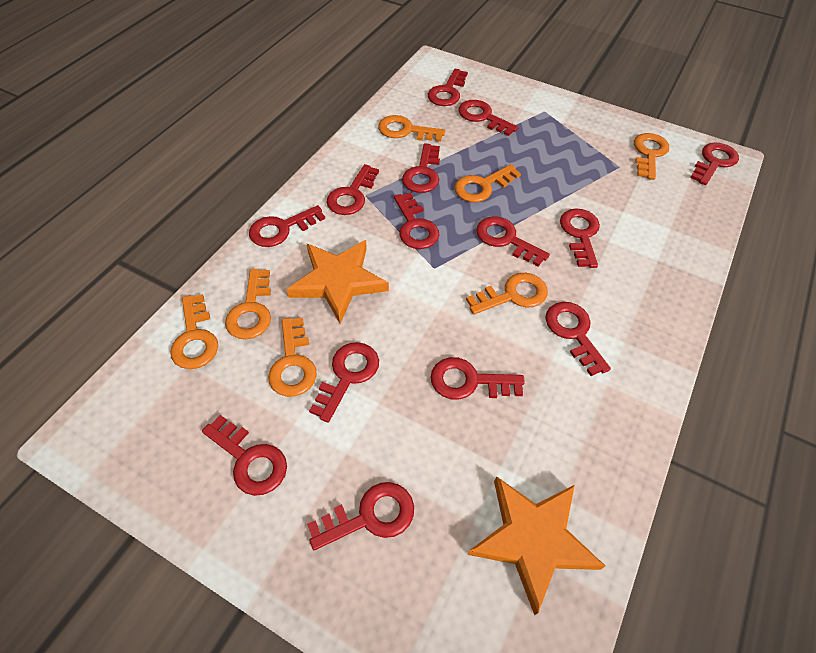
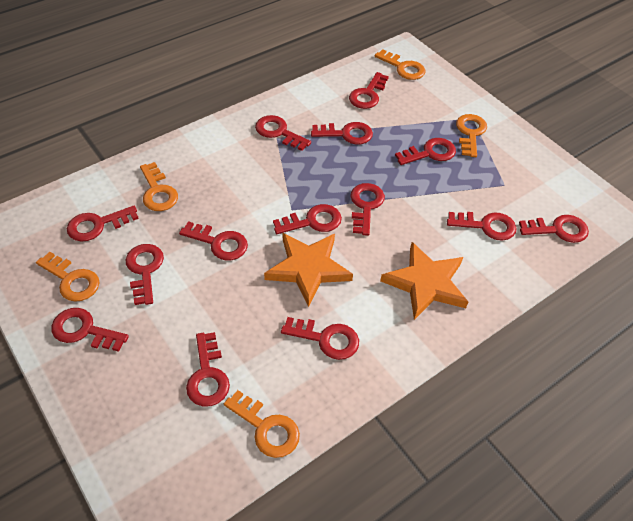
orange key: 7 -> 5

